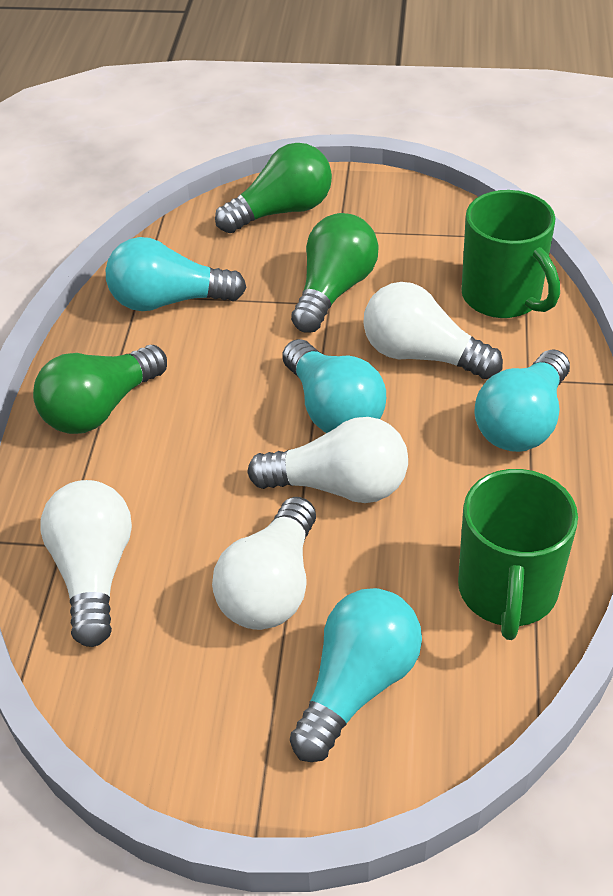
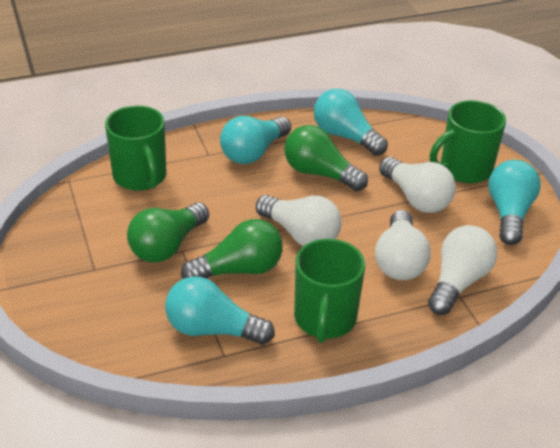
green mug: 2 -> 3

